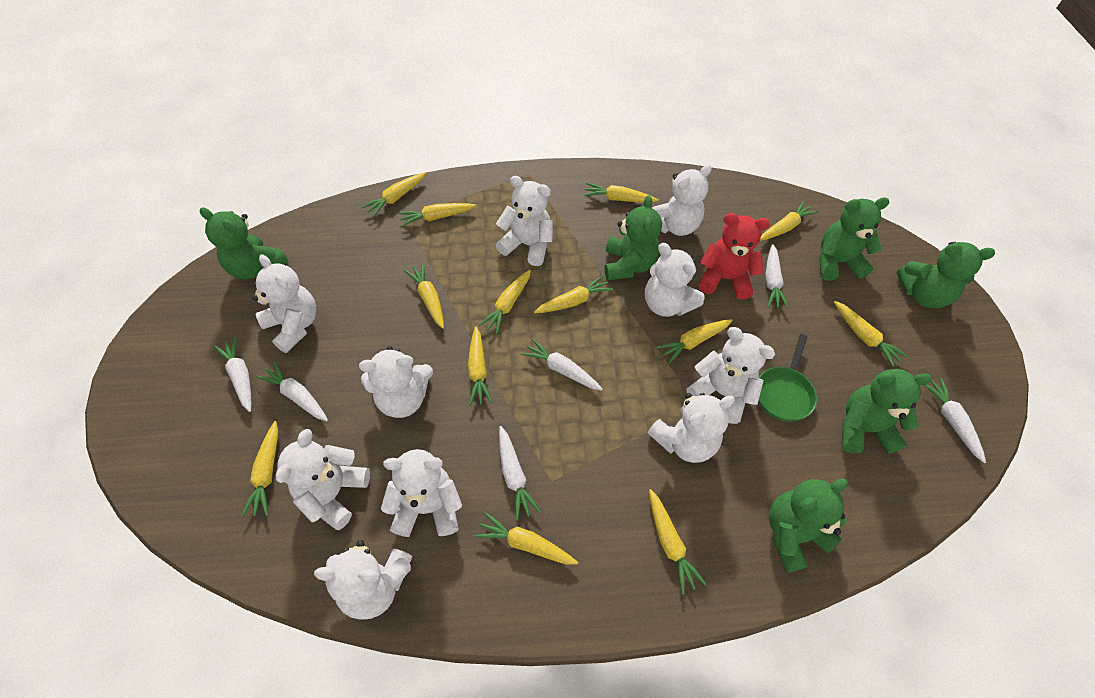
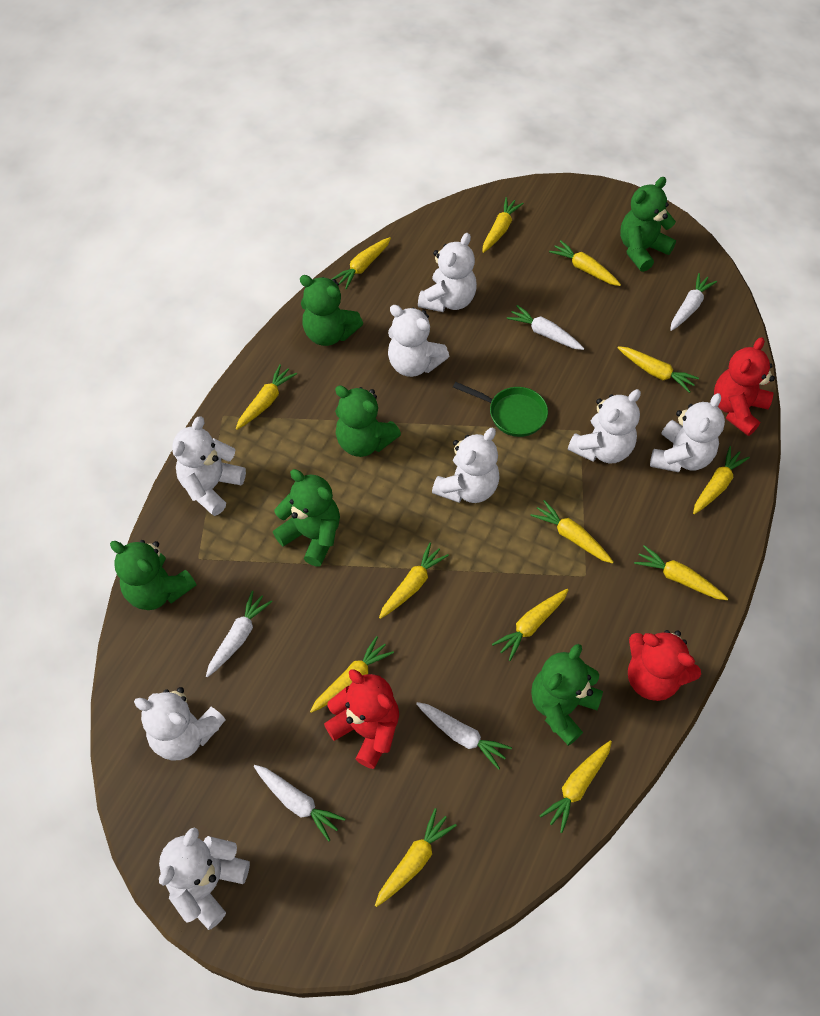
red teddy bear: 1 -> 3
white carrot: 6 -> 5
white teddy bear: 10 -> 8

